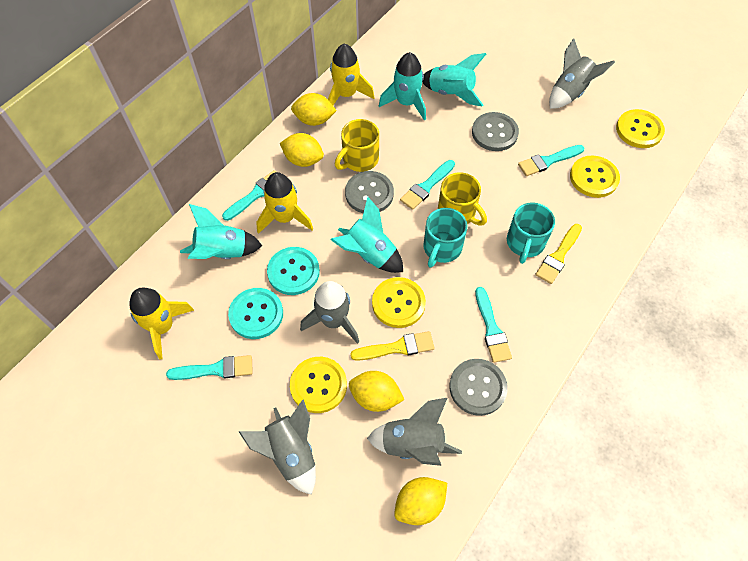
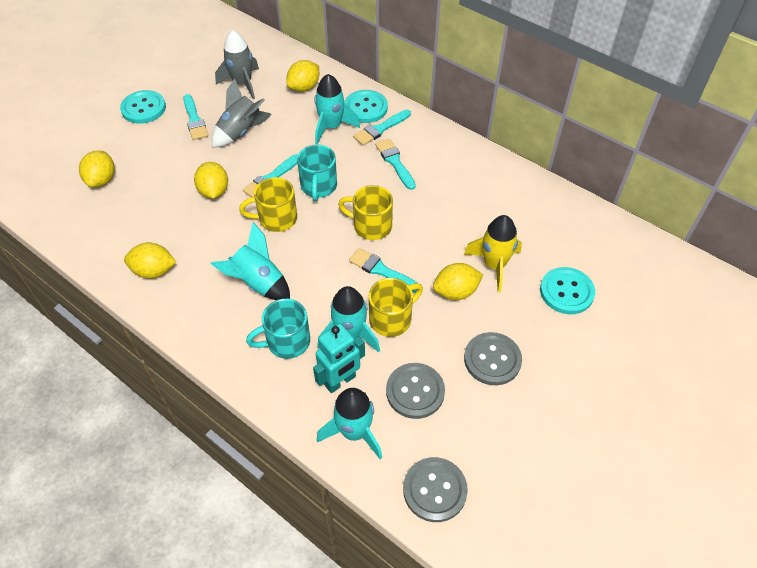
grey rocket: 4 -> 2
turquoise button: 2 -> 3
turquoise robot: 0 -> 1
yellow brush: 2 -> 0
yellow button: 4 -> 0
yellow lemon: 4 -> 5
yellow mug: 2 -> 3
yellow rocket: 3 -> 1

